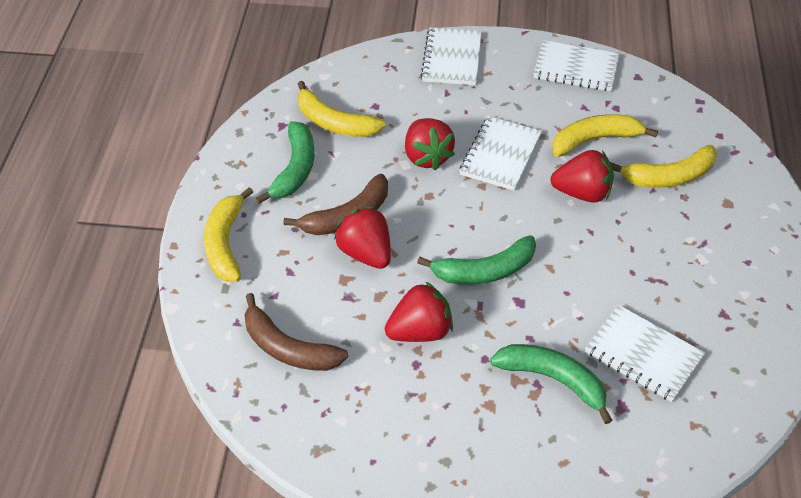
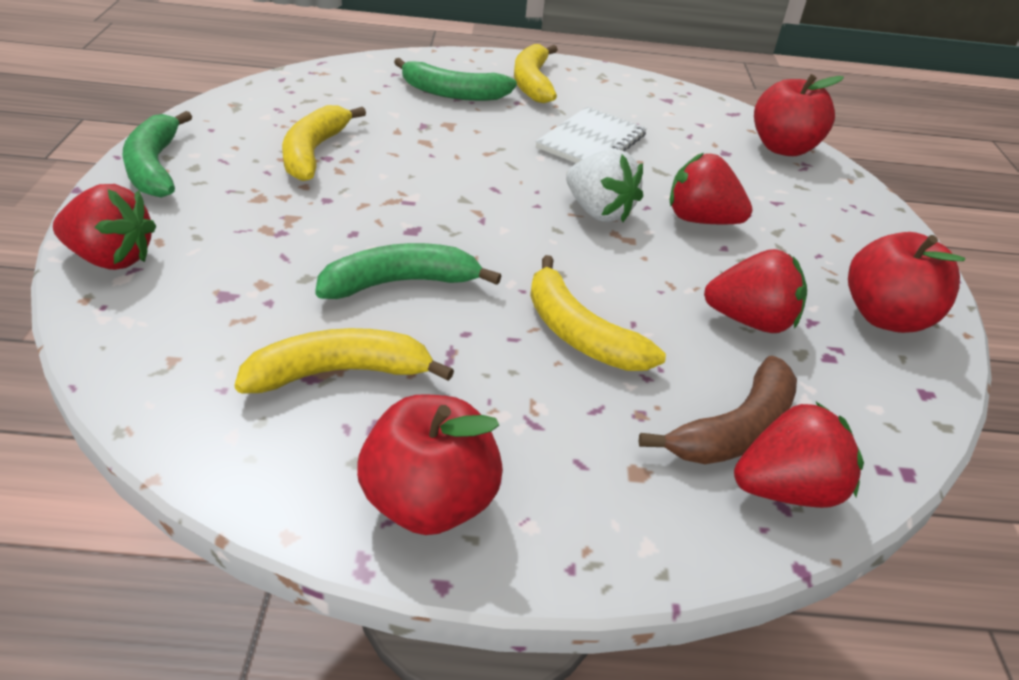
brown banana: 2 -> 1
red apple: 0 -> 3
white notebook: 4 -> 1
white strawberry: 0 -> 1

